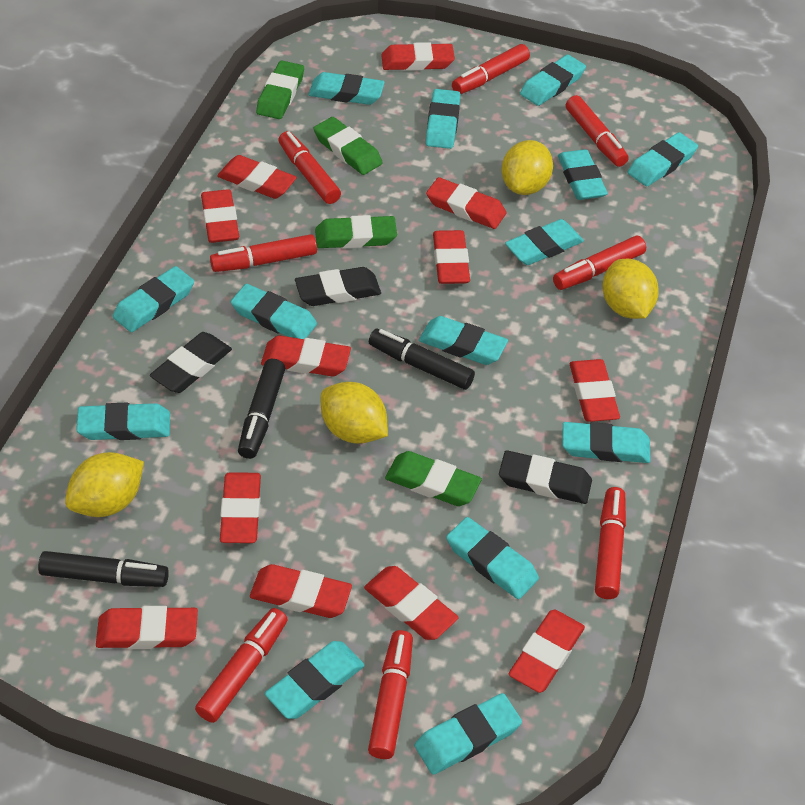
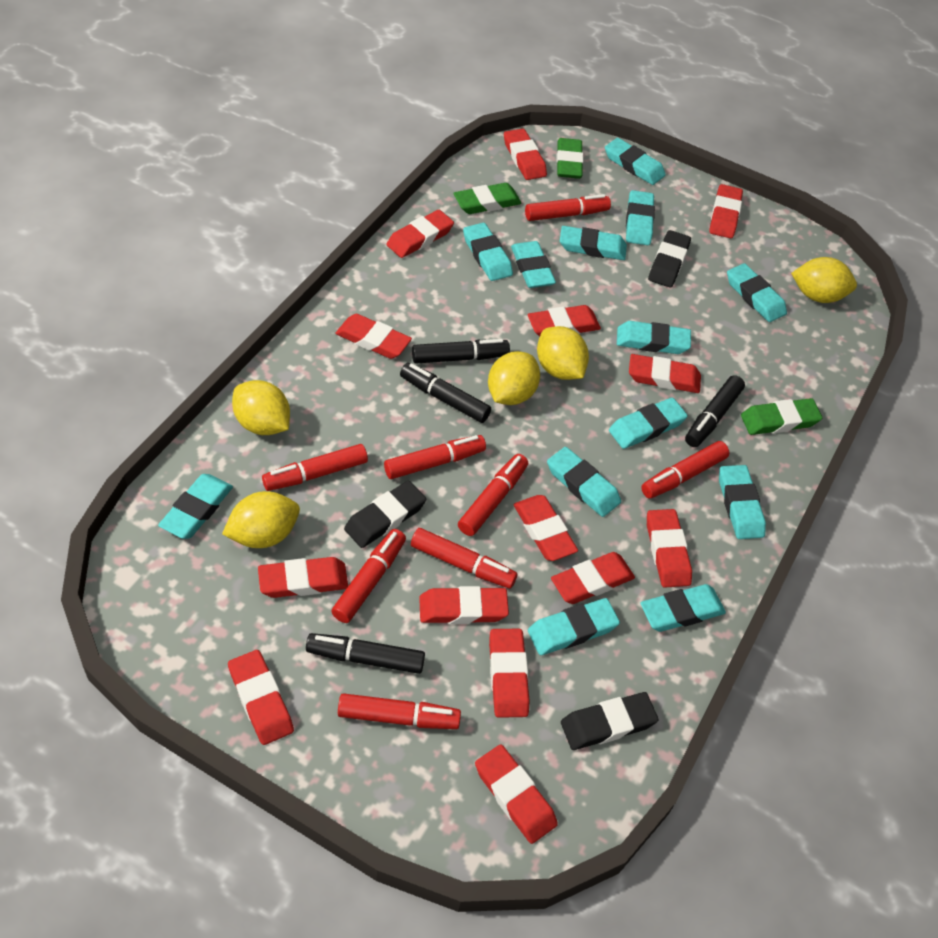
black marker: 3 -> 4
green eraser: 4 -> 3
red eraser: 12 -> 14
turquoise eraser: 14 -> 13
yellow lemon: 4 -> 5

